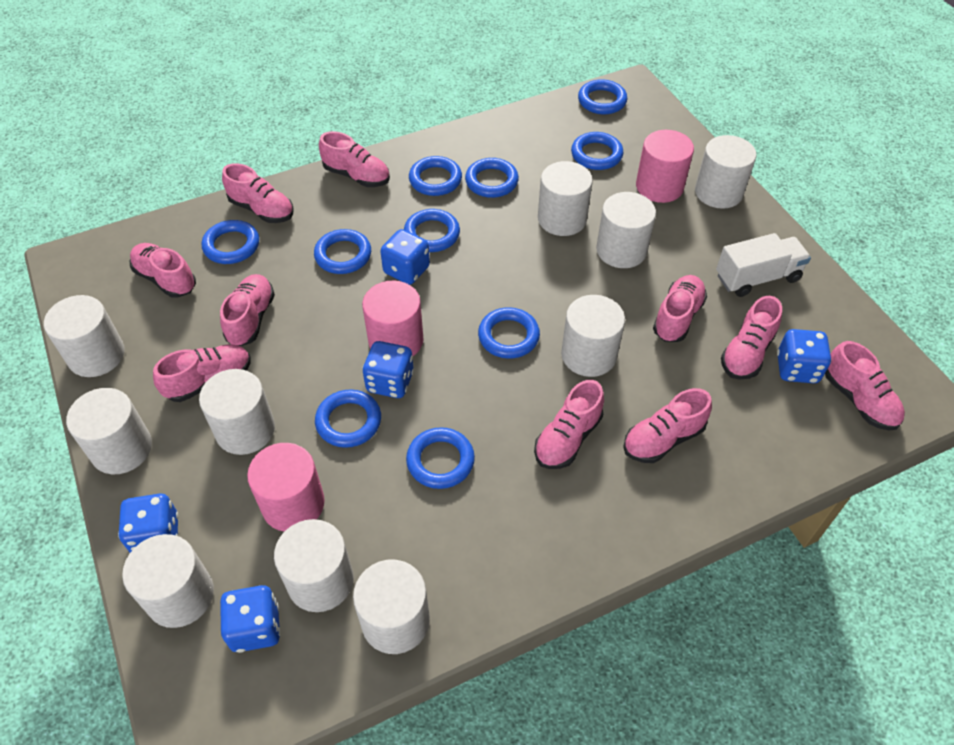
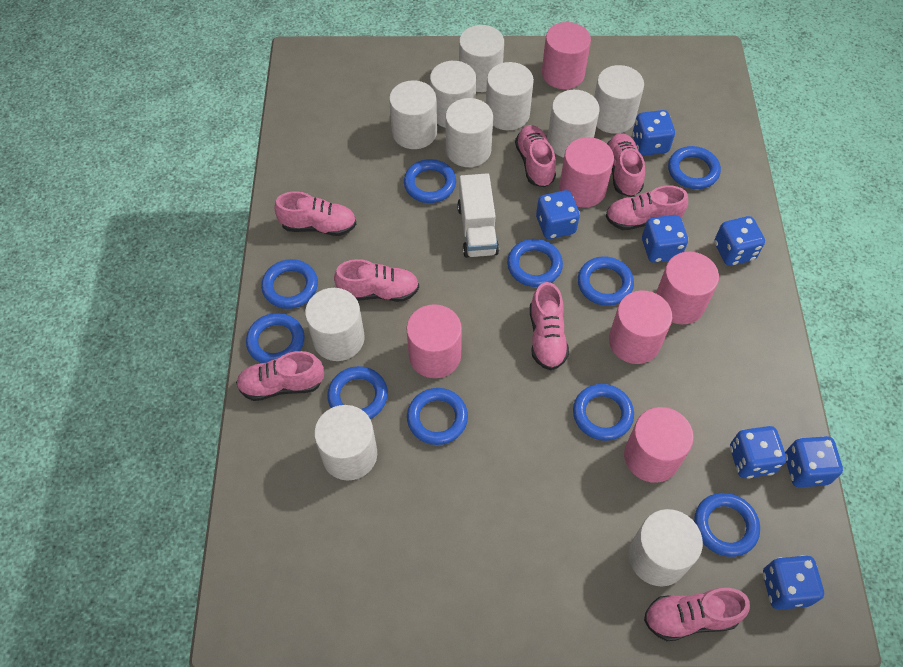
blue dice: 5 -> 7
pink cylinder: 3 -> 6
pink shoe: 10 -> 8

